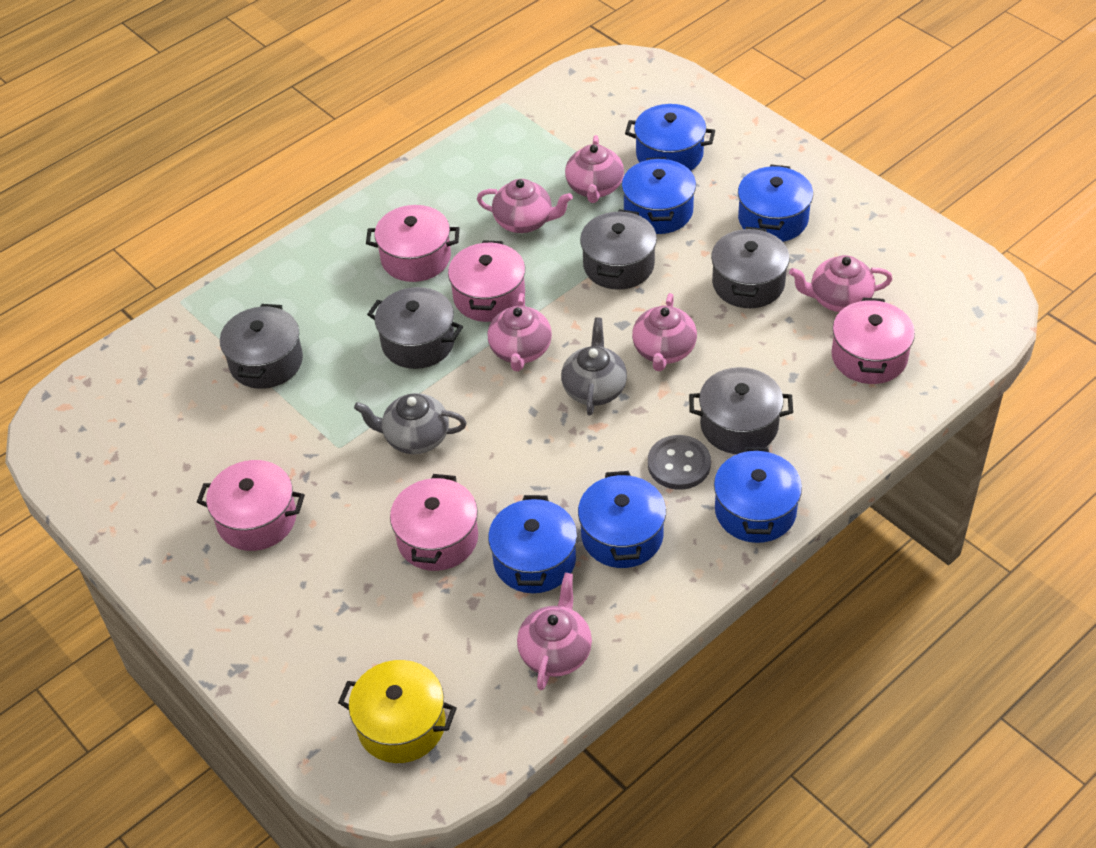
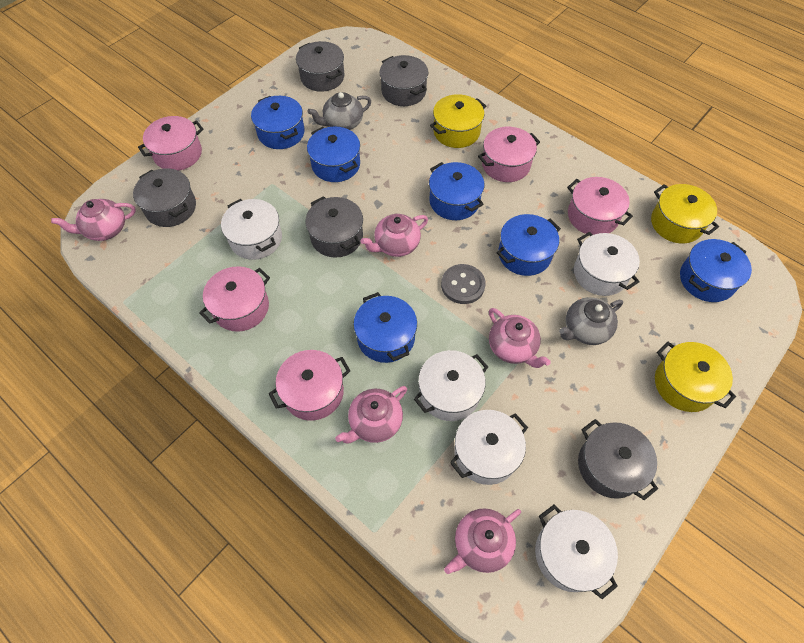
pink teapot: 6 -> 5
white pot: 0 -> 5
yellow pot: 1 -> 3

